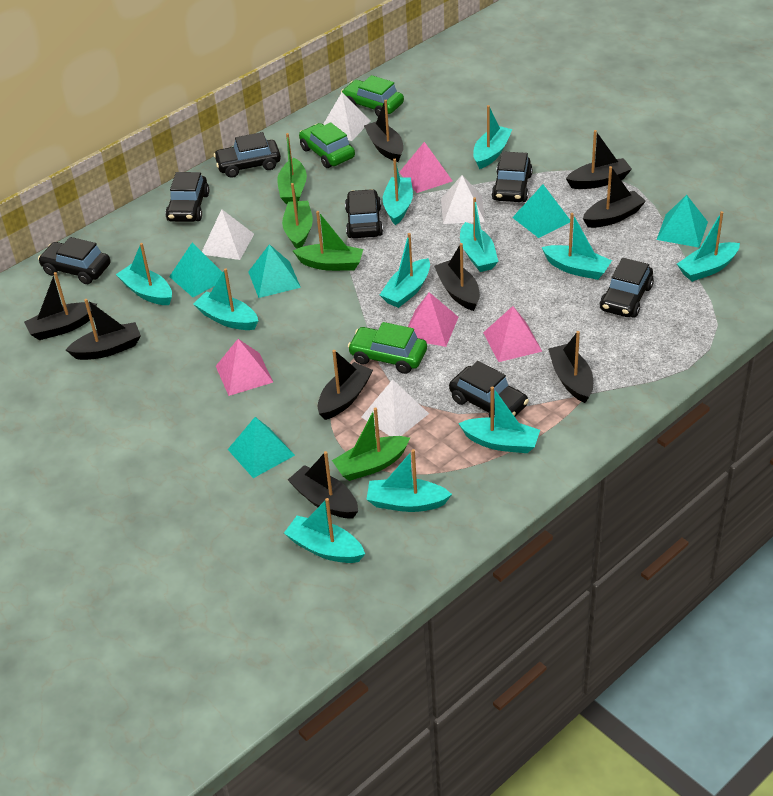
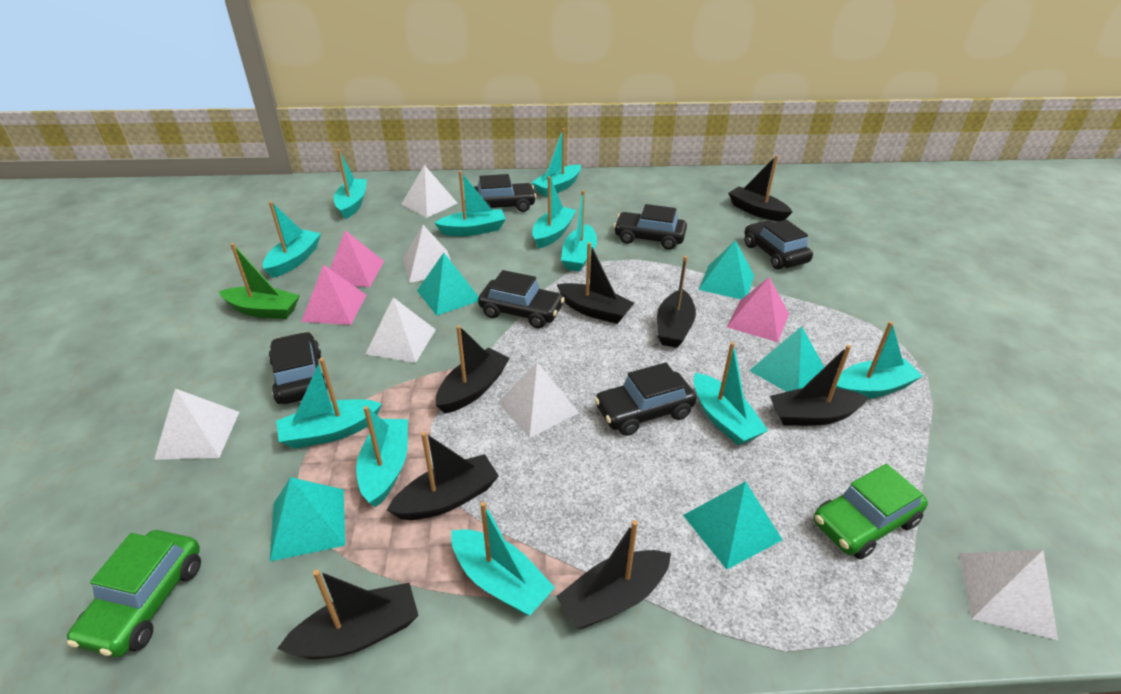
black boat: 9 -> 8
black car: 7 -> 6
green boat: 4 -> 1
green car: 3 -> 2
pink pyramid: 4 -> 3
white pyramid: 4 -> 6

